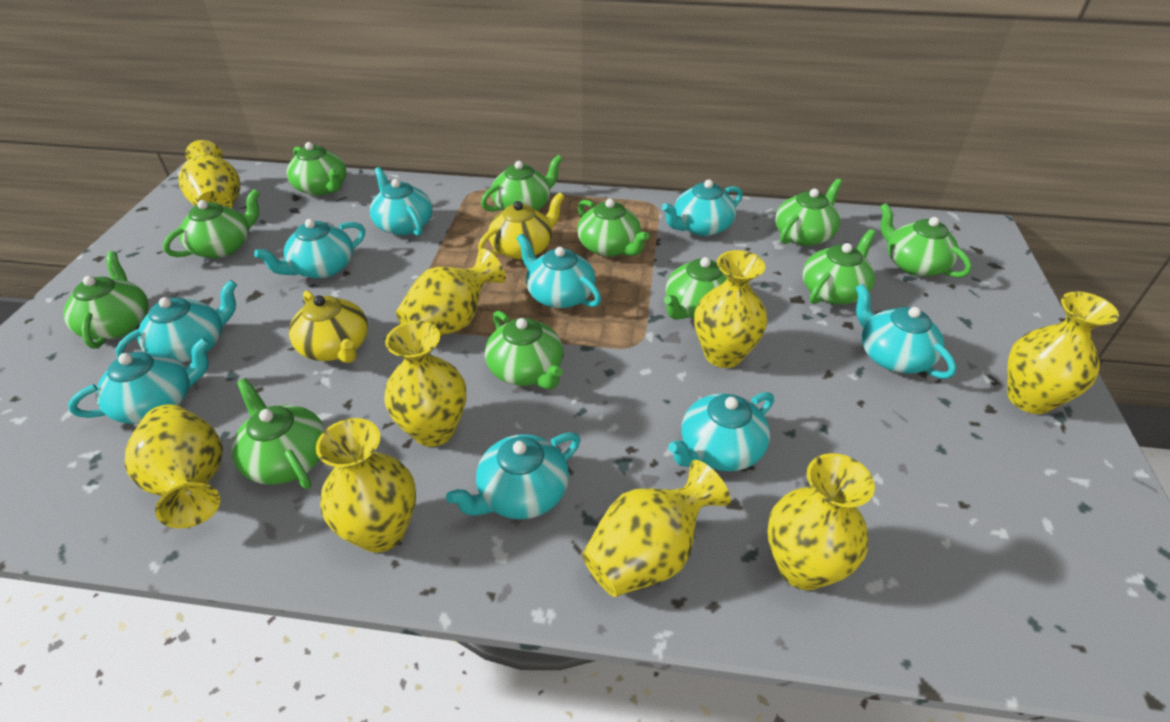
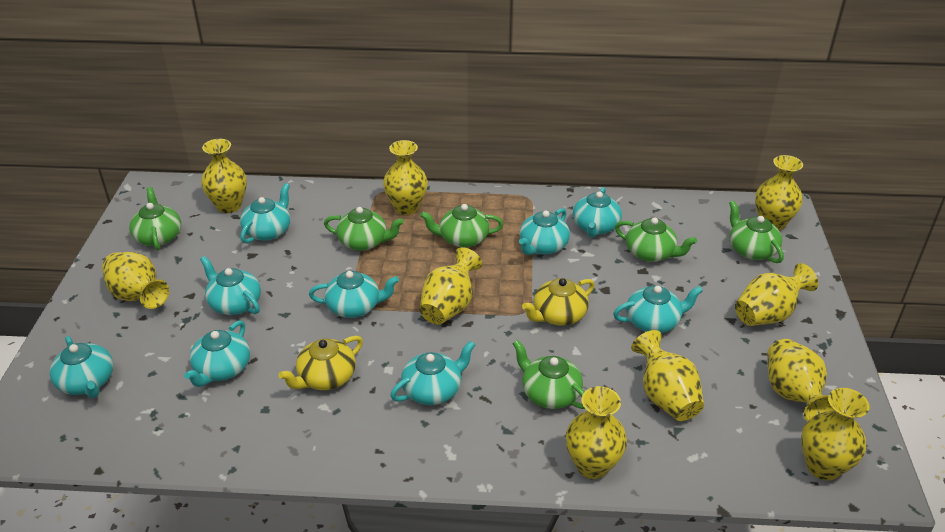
green teapot: 11 -> 6
yellow vase: 9 -> 10

